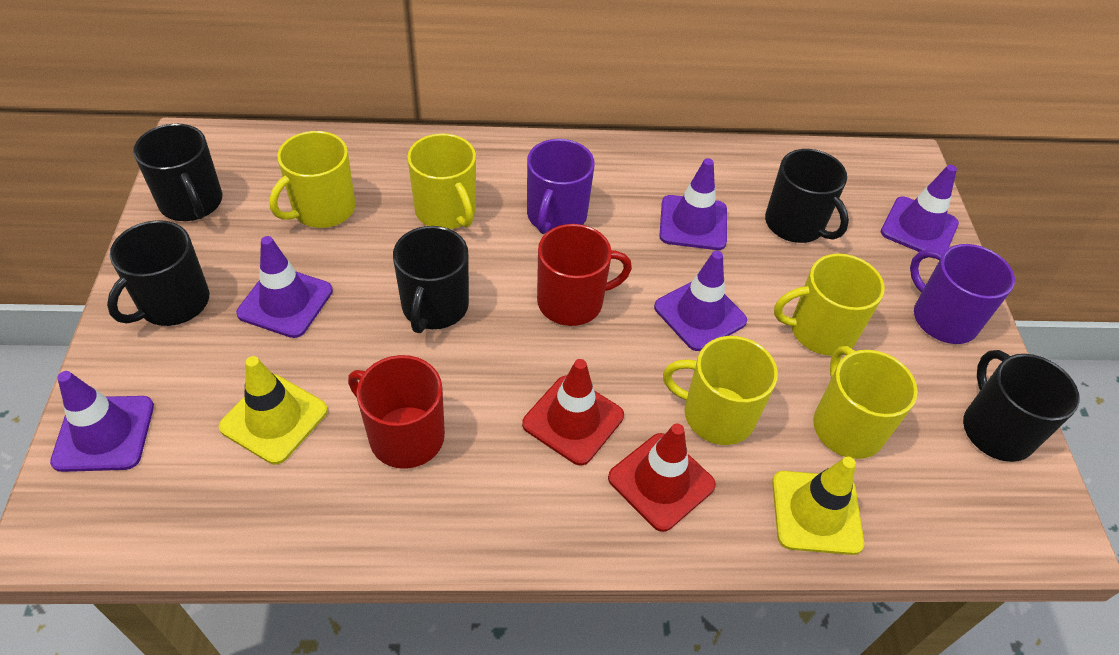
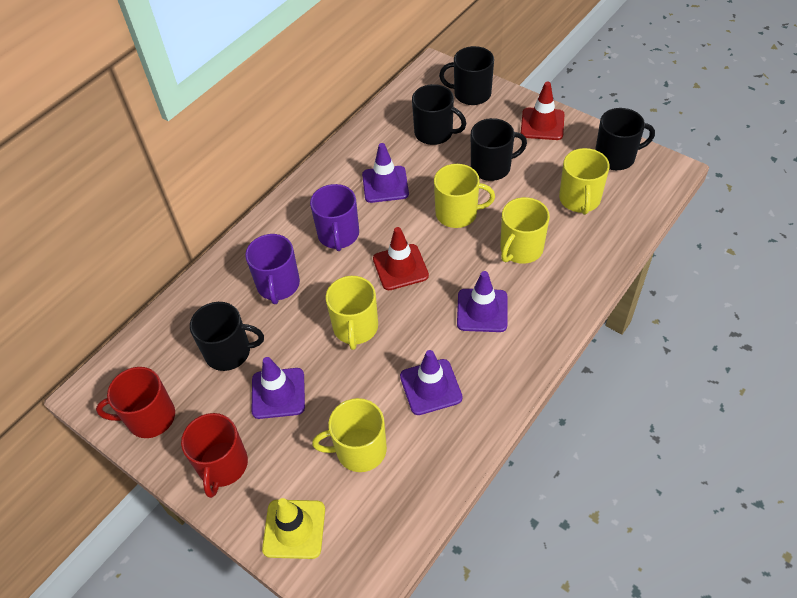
purple traffic cone: 5 -> 4
yellow traffic cone: 2 -> 1

